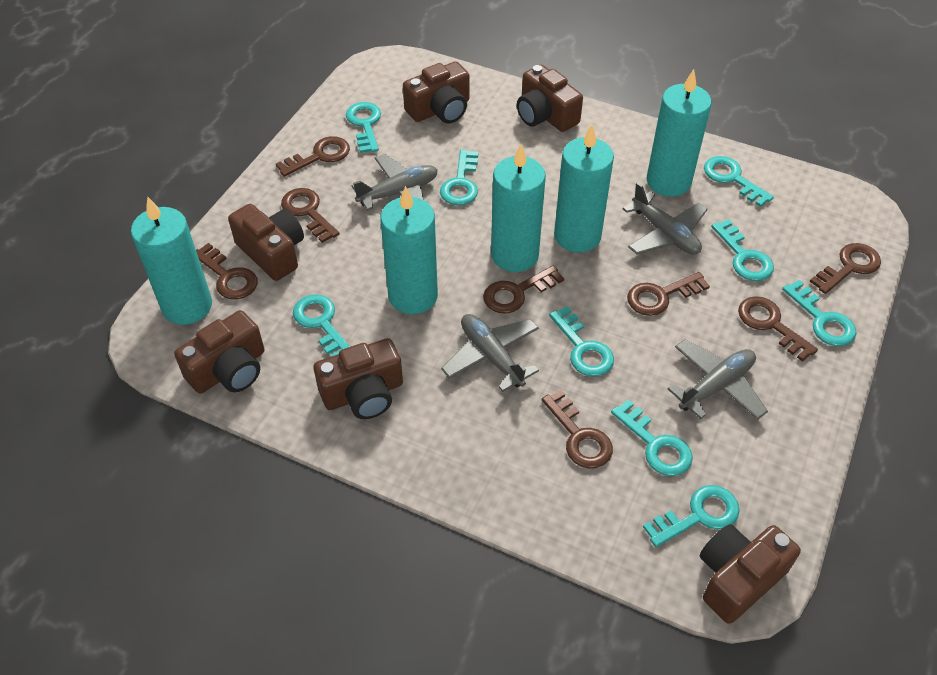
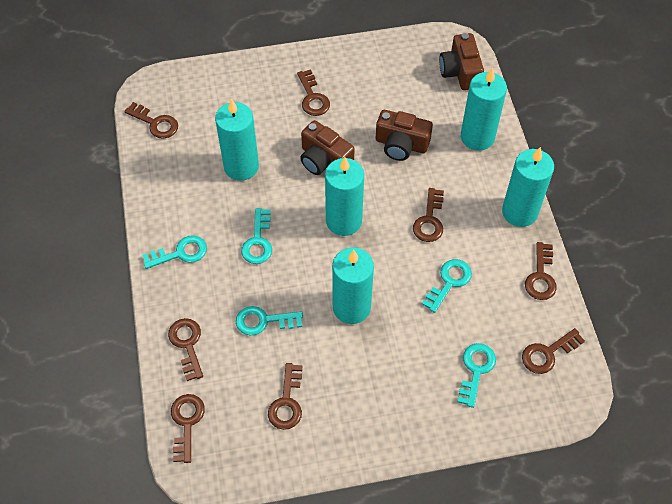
brown camera: 6 -> 3
grey plane: 4 -> 0
turquoise key: 9 -> 5

